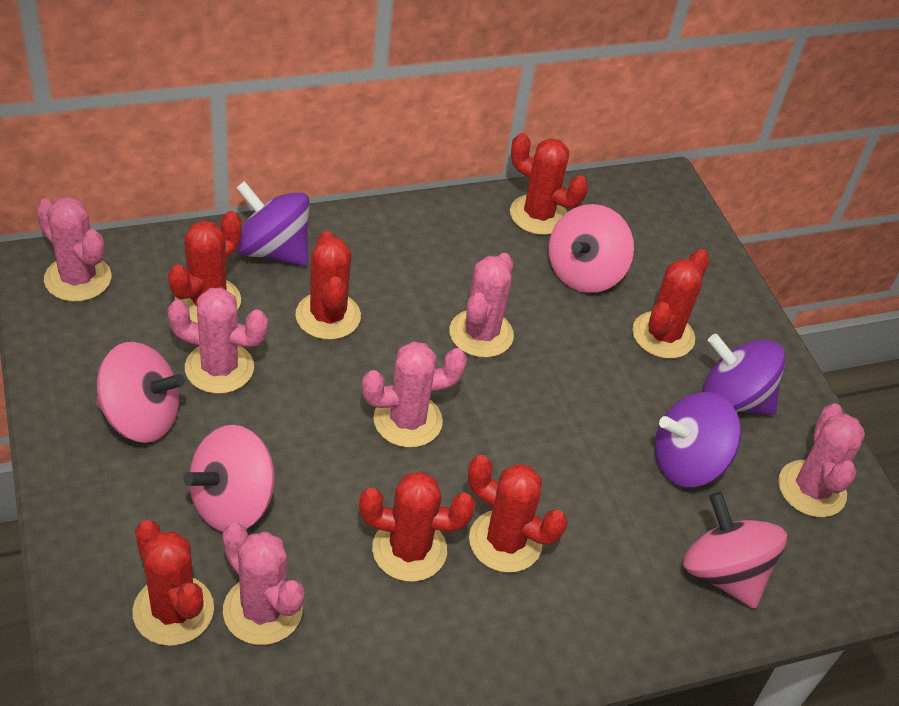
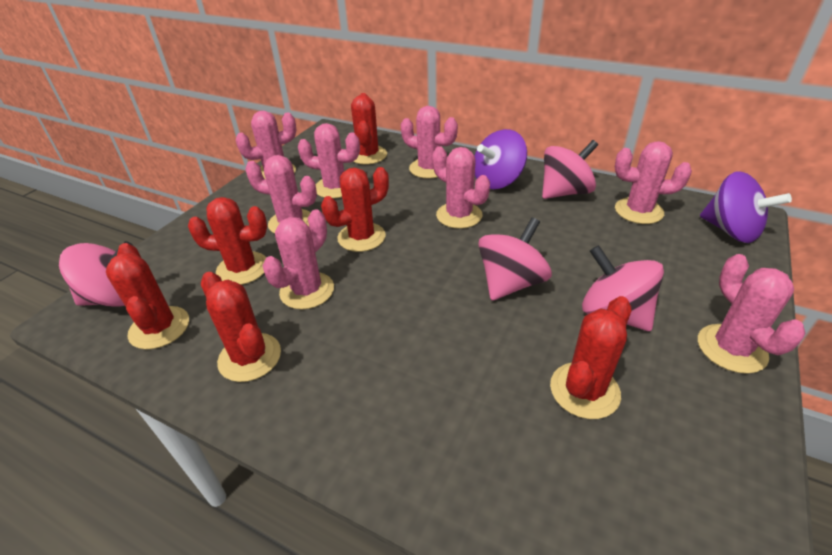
pink cactus: 6 -> 8
purple spinning top: 3 -> 2
red cactus: 7 -> 6

